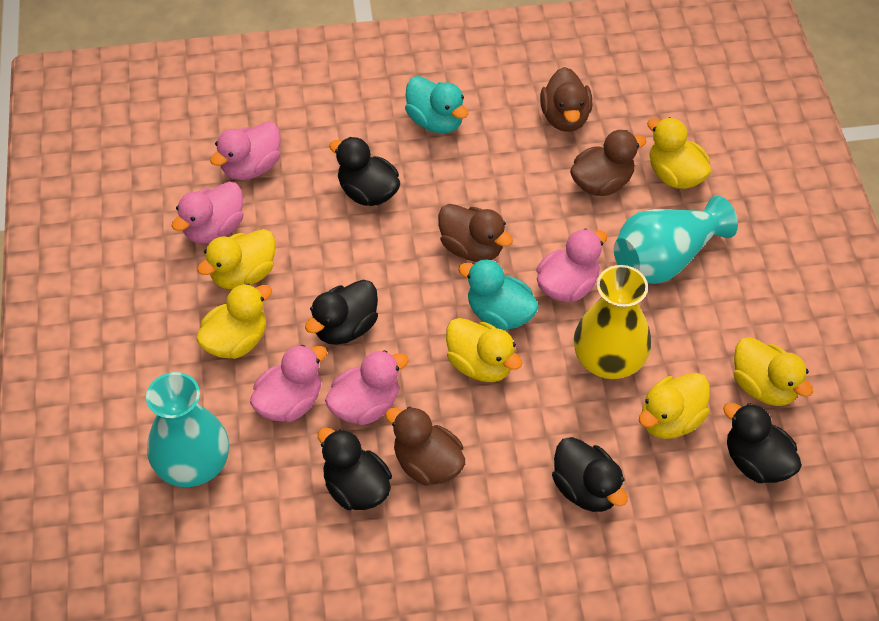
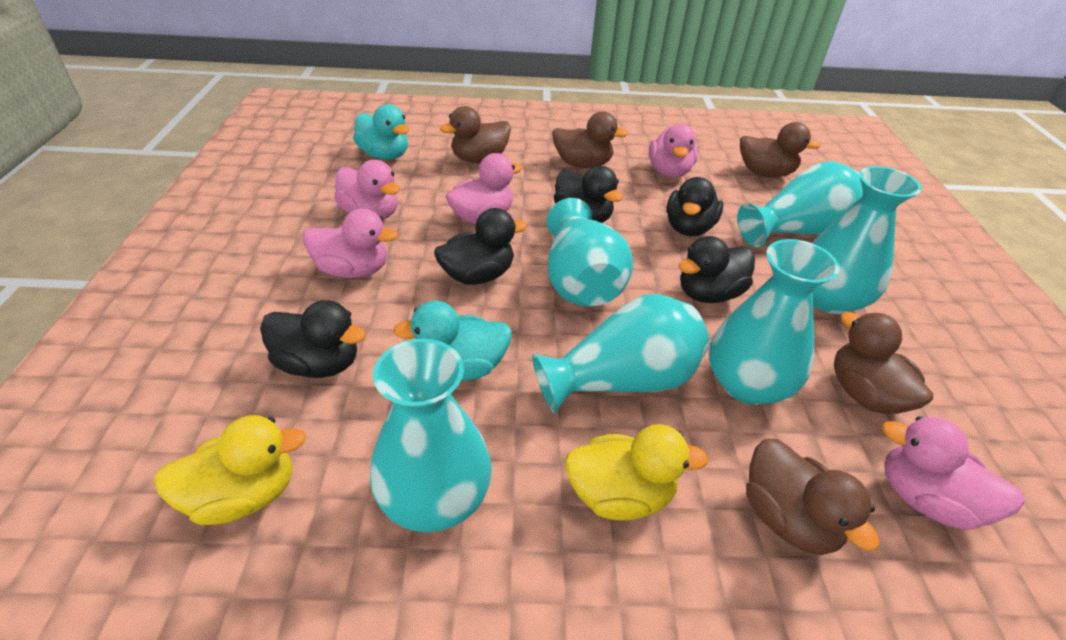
brown duck: 4 -> 5
turquoise vase: 2 -> 6
yellow duck: 6 -> 2
yellow vase: 1 -> 0

